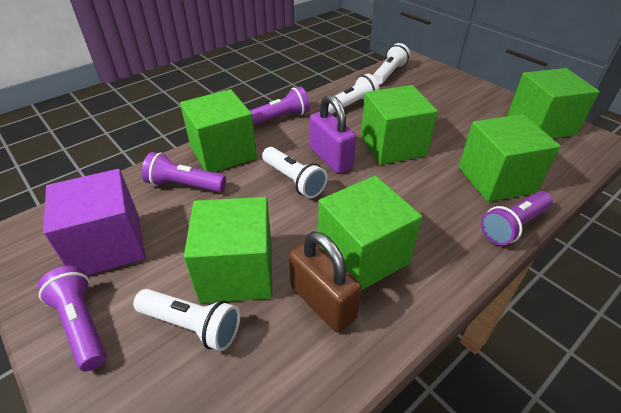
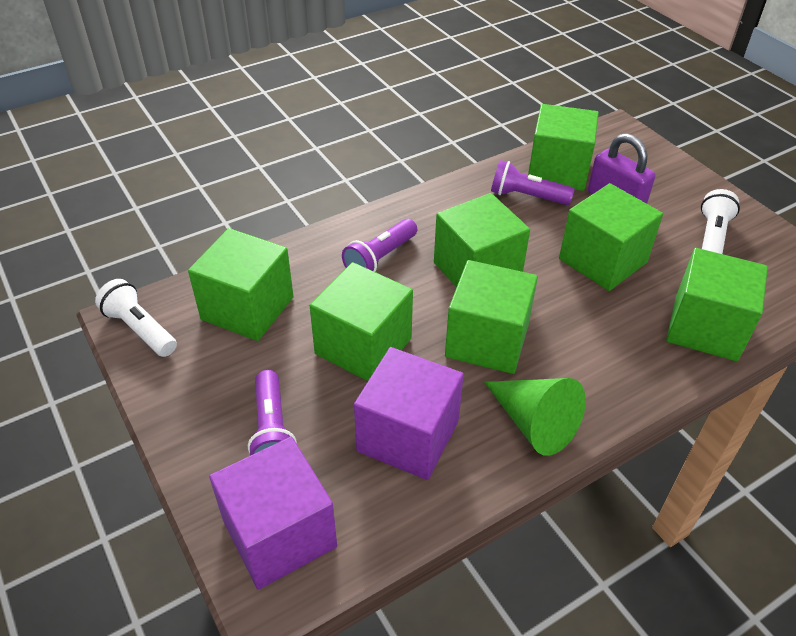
brown padlock: 1 -> 0
green cone: 0 -> 1
green cube: 6 -> 7
purple cube: 1 -> 2
purple flashlight: 4 -> 3
white flashlight: 4 -> 2

